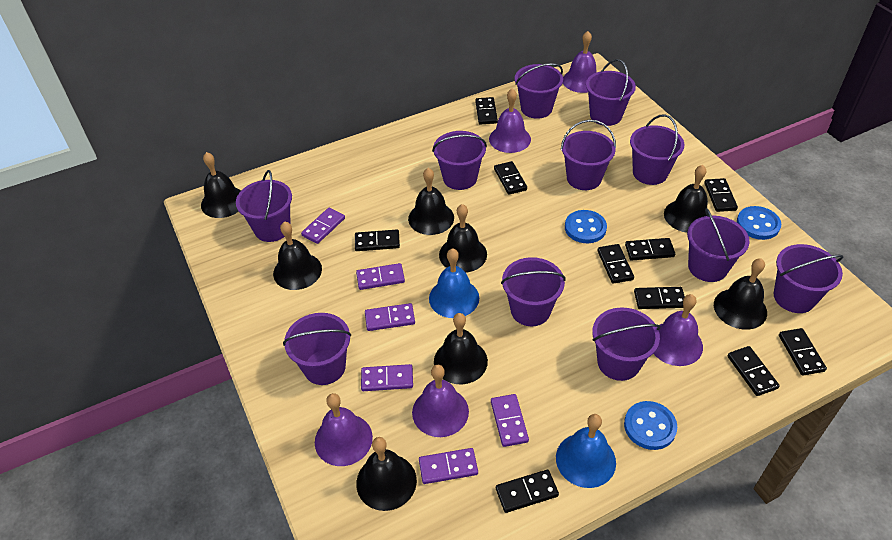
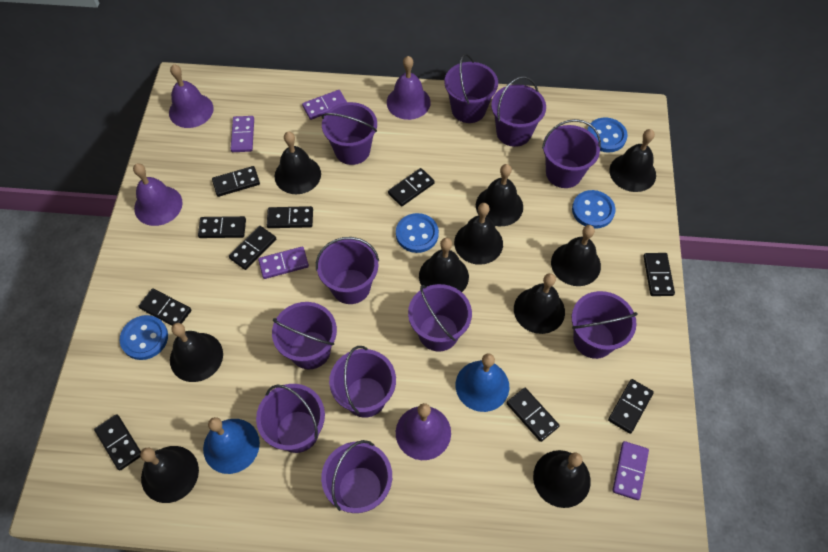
black bell: 8 -> 10
blue button: 3 -> 4
purple bell: 5 -> 4
purple domino: 6 -> 4

